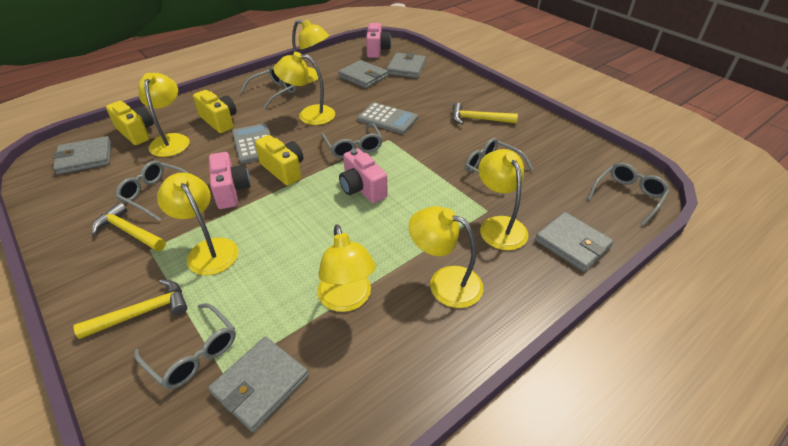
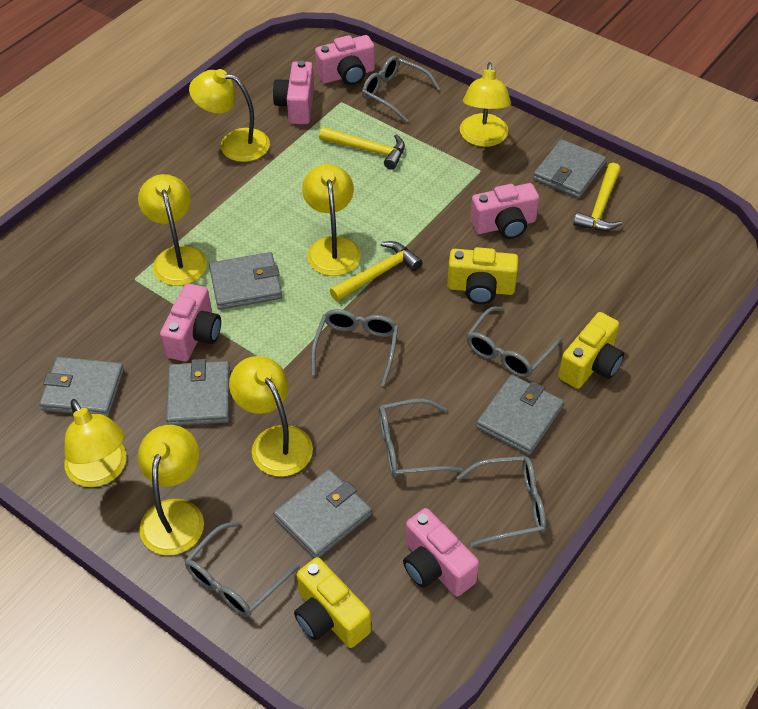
grey calculator: 2 -> 0
grey wallet: 5 -> 6
pink camera: 3 -> 5

